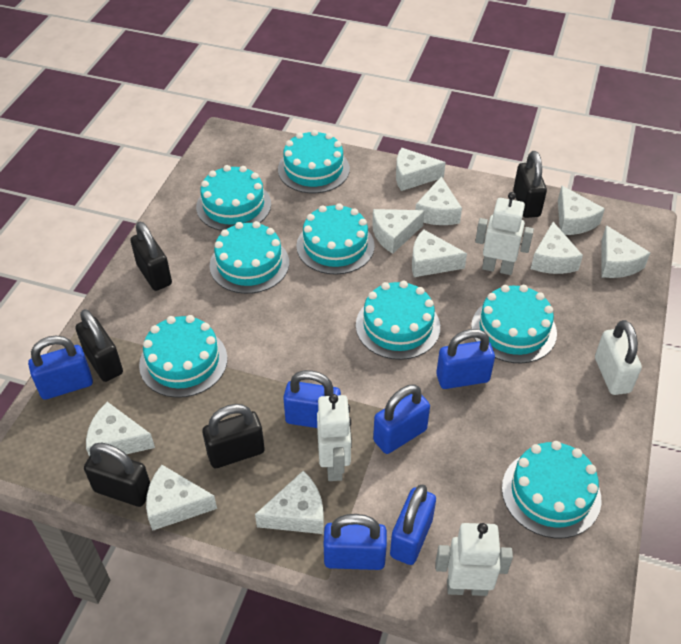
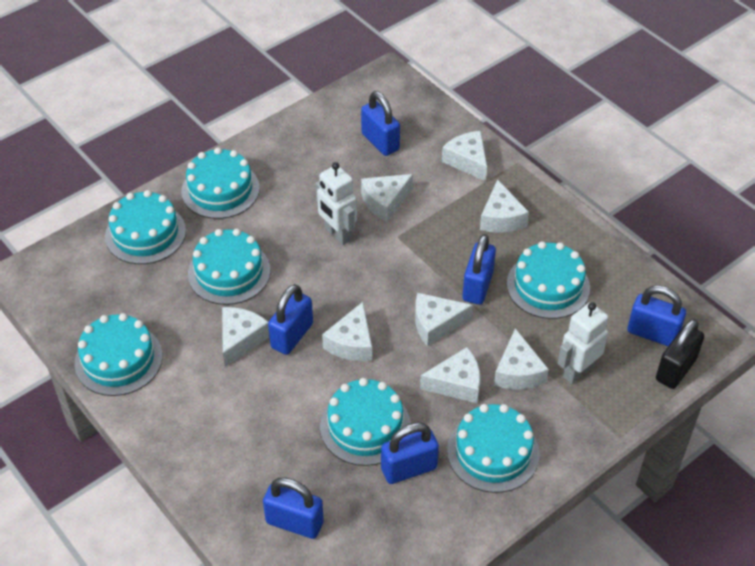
black padlock: 5 -> 1
turquoise cake: 8 -> 7
white cheese: 10 -> 8
white padlock: 1 -> 0
white robot: 3 -> 2

